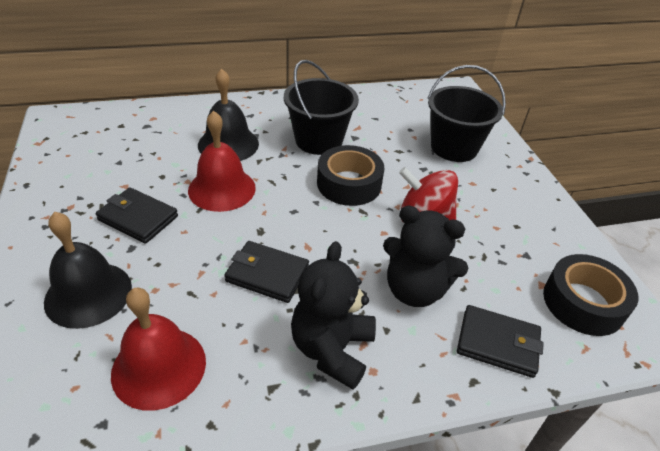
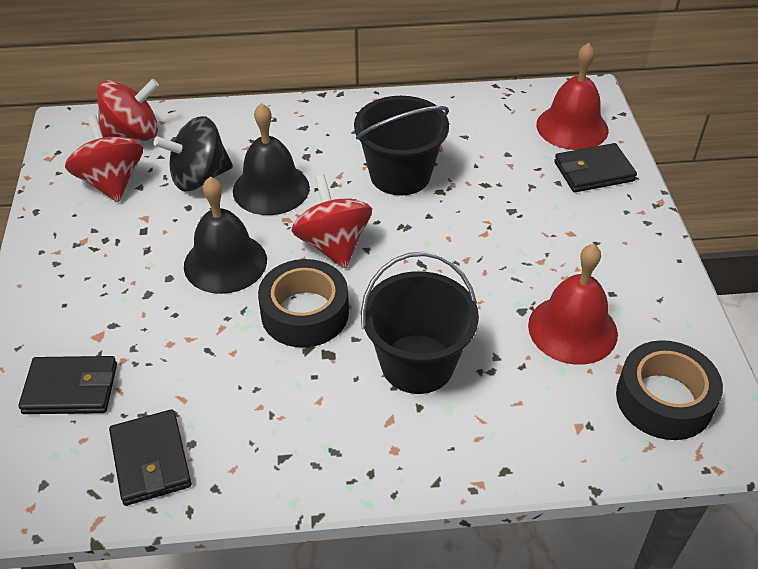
black spinning top: 0 -> 1
black teddy bear: 2 -> 0
red spinning top: 1 -> 3

